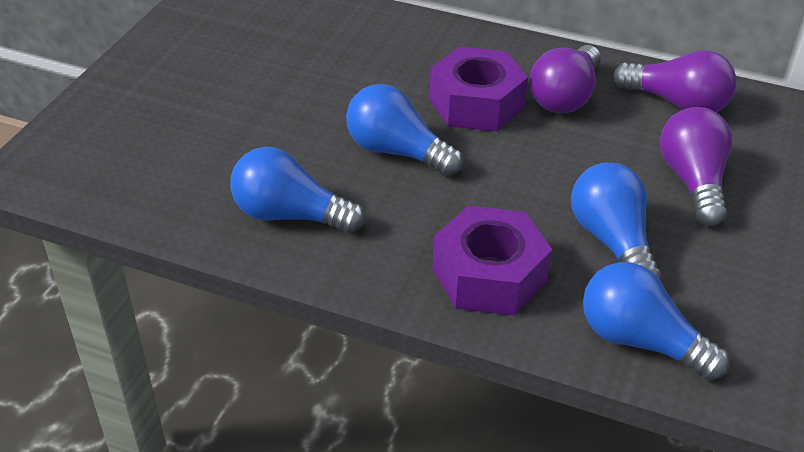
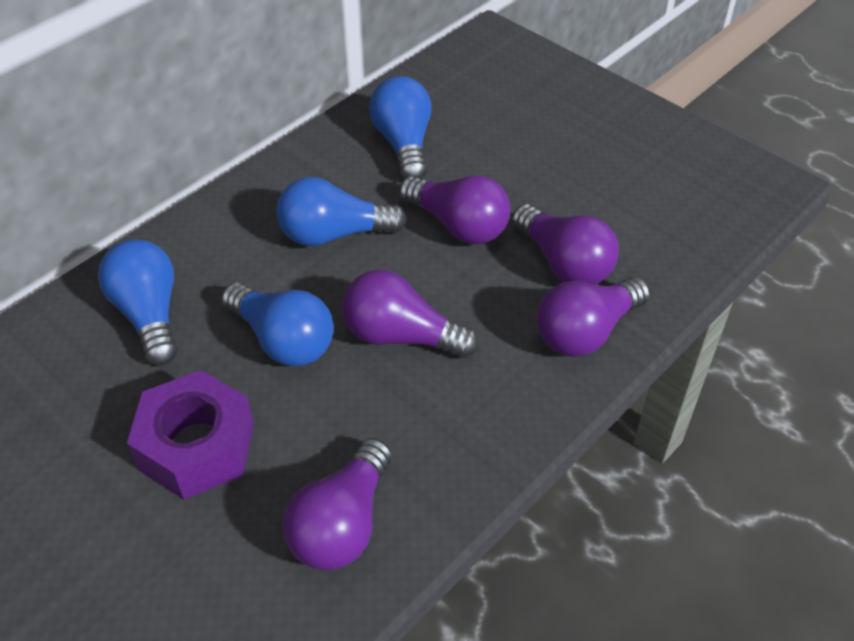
purple light bulb: 3 -> 5
purple nut: 2 -> 1

